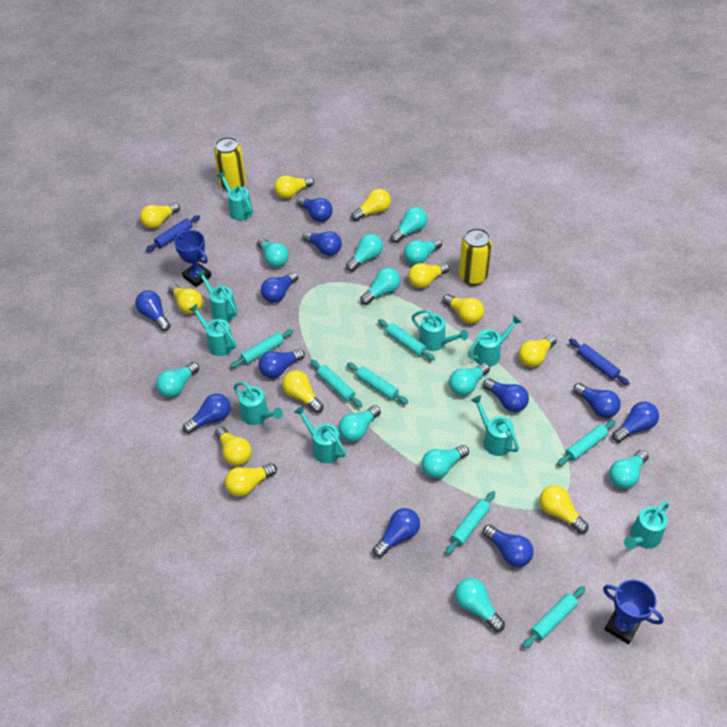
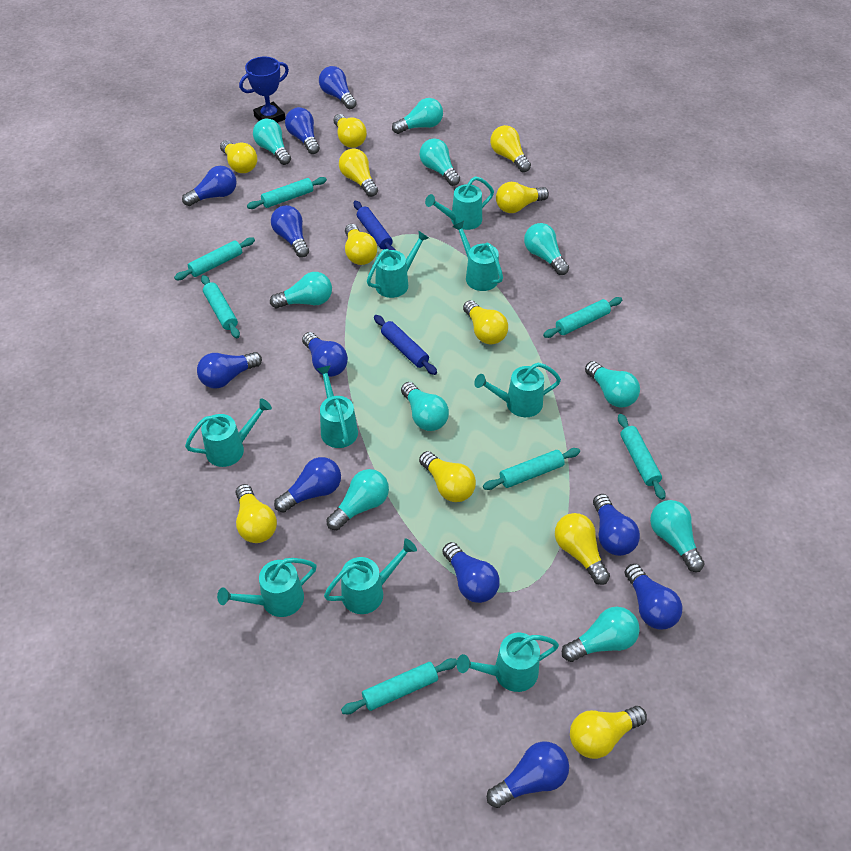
blue trophy: 2 -> 1
turquoise light bulb: 11 -> 10
yellow can: 2 -> 0

